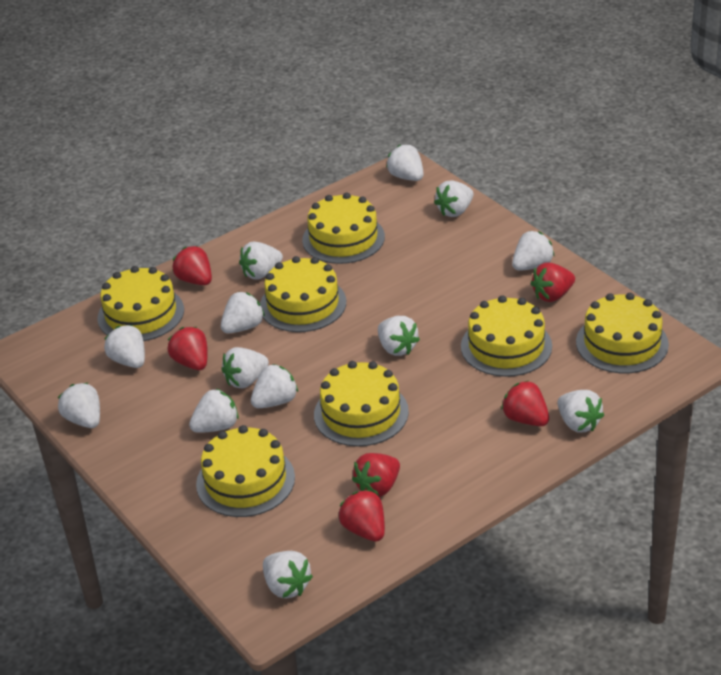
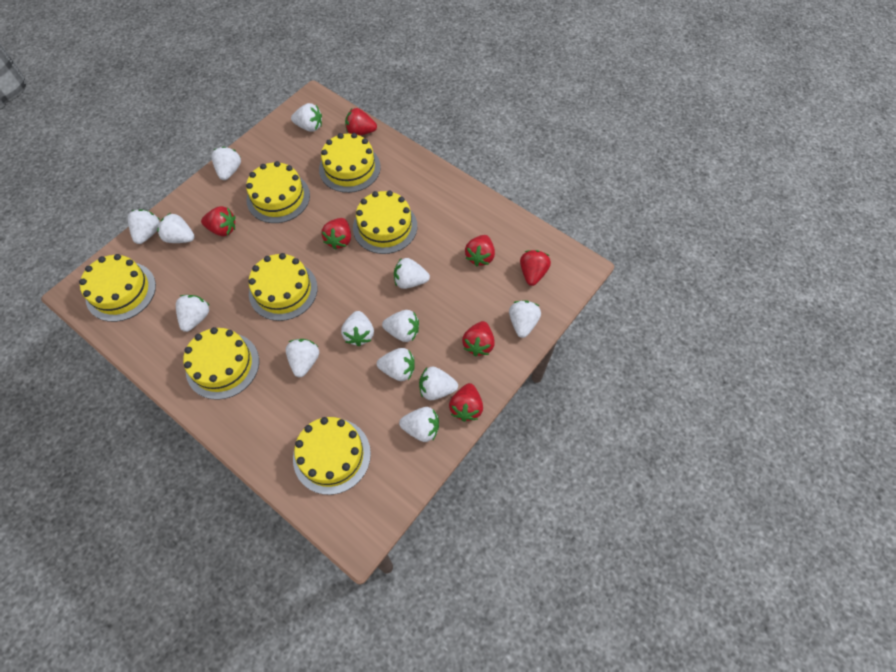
red strawberry: 6 -> 7

